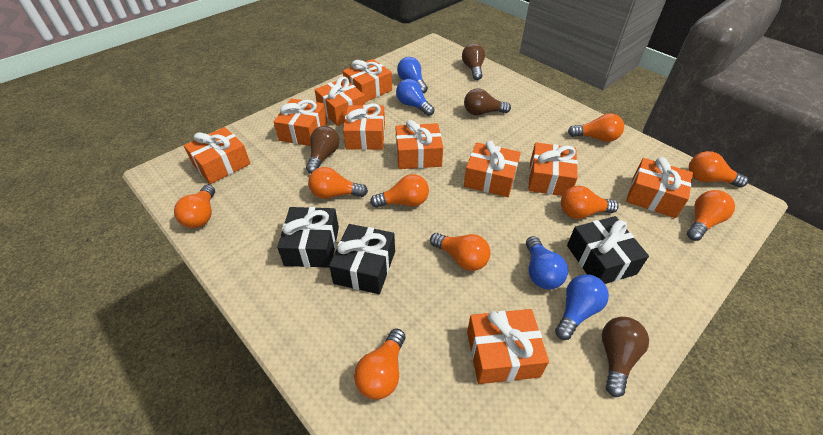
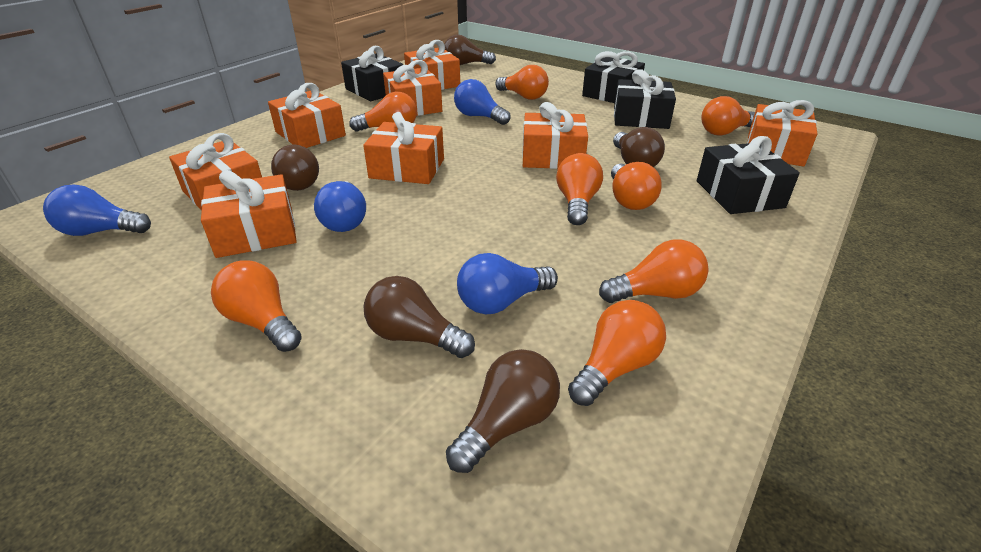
black gift: 3 -> 4
brown light bulb: 4 -> 5
orange gift: 10 -> 8
orange light bulb: 9 -> 8

